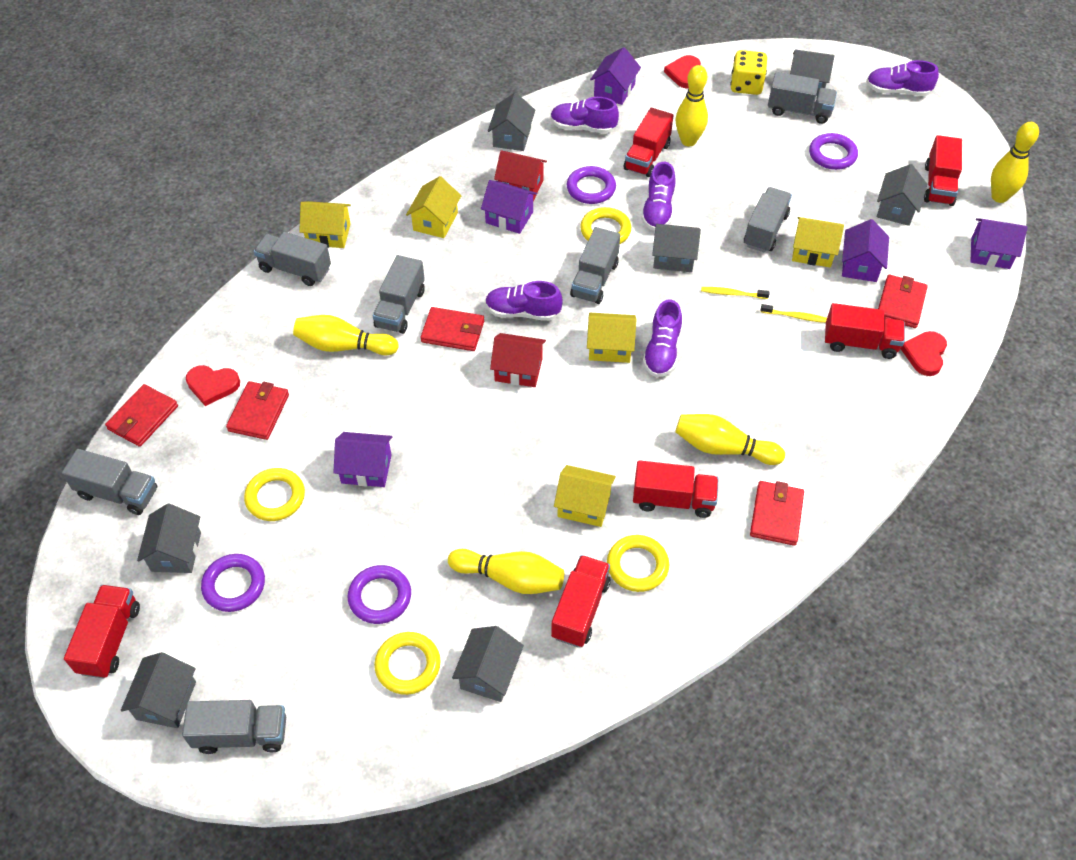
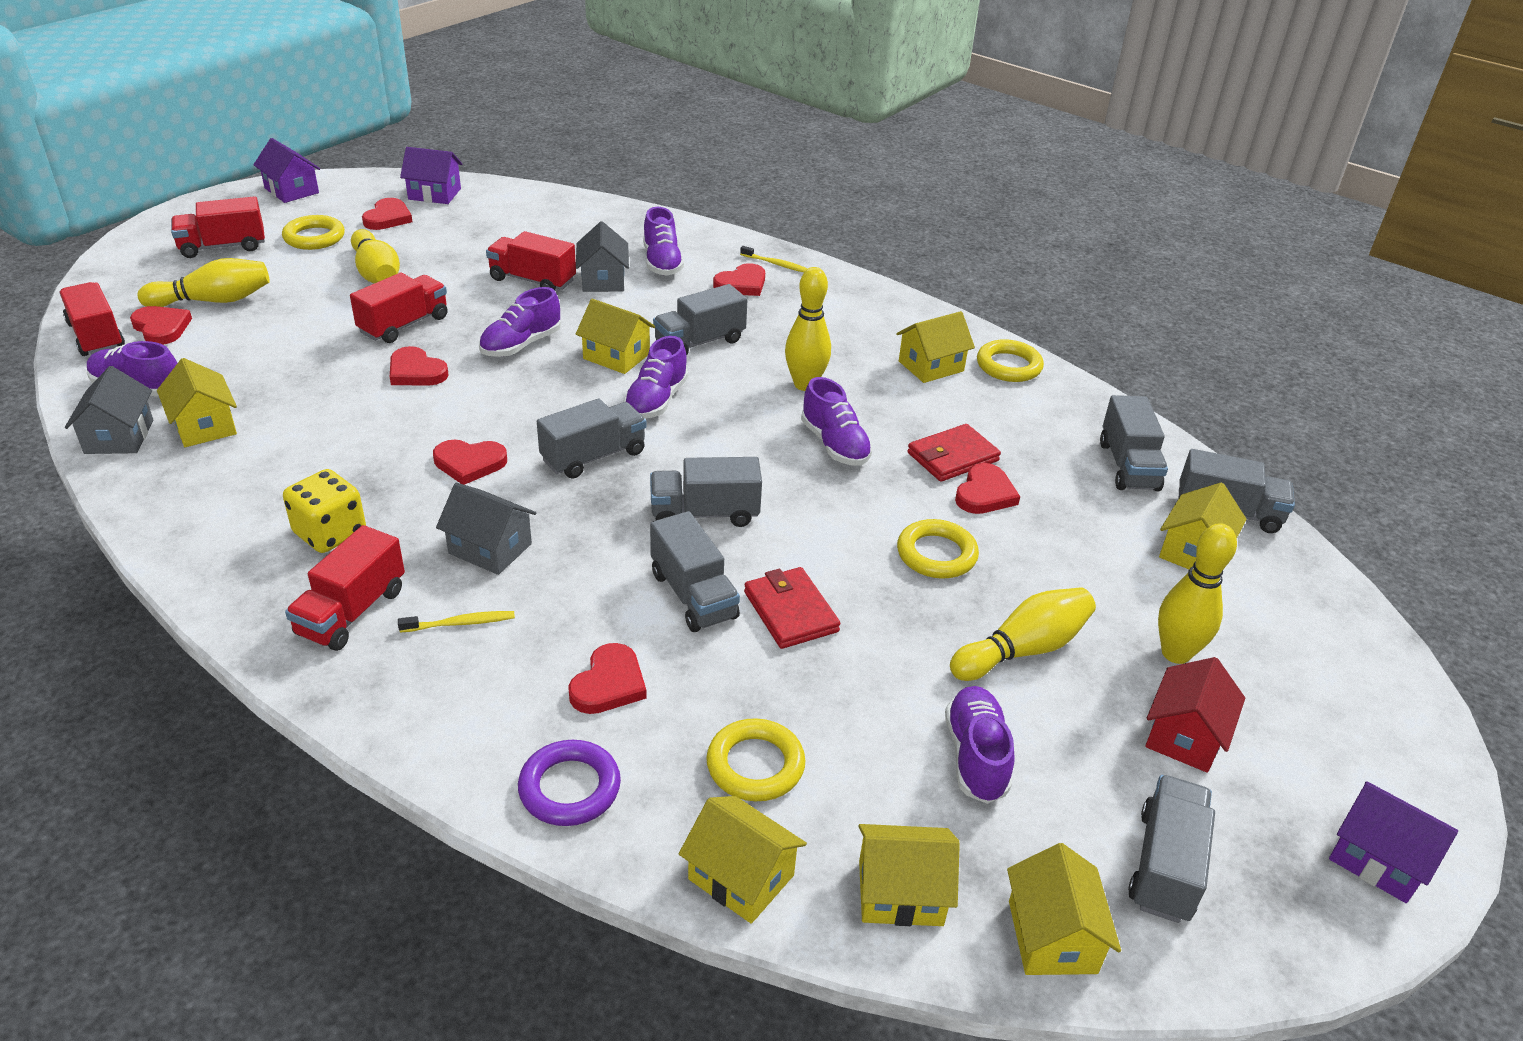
grey house: 7 -> 3
purple house: 5 -> 3
purple ring: 4 -> 1
purple shoe: 5 -> 6
red heart: 3 -> 7
red house: 2 -> 1
red truck: 6 -> 5
red wallet: 5 -> 2
yellow house: 5 -> 7

